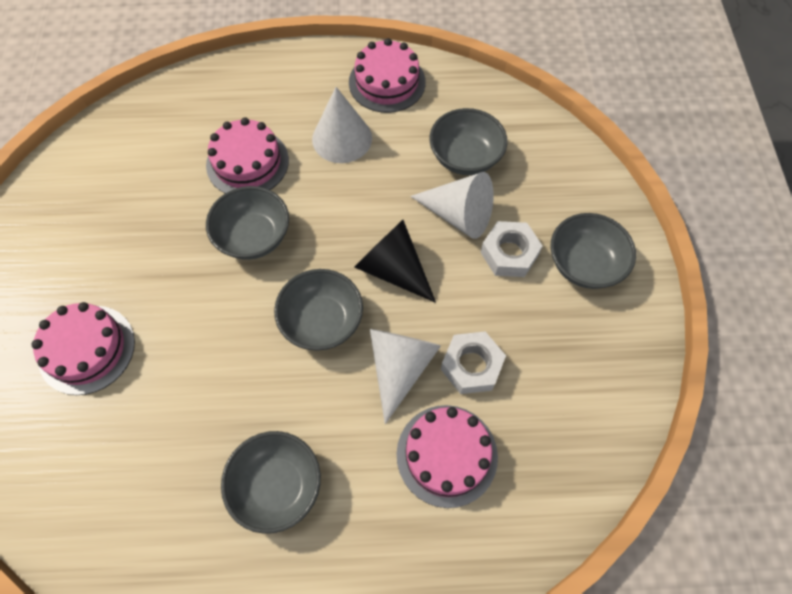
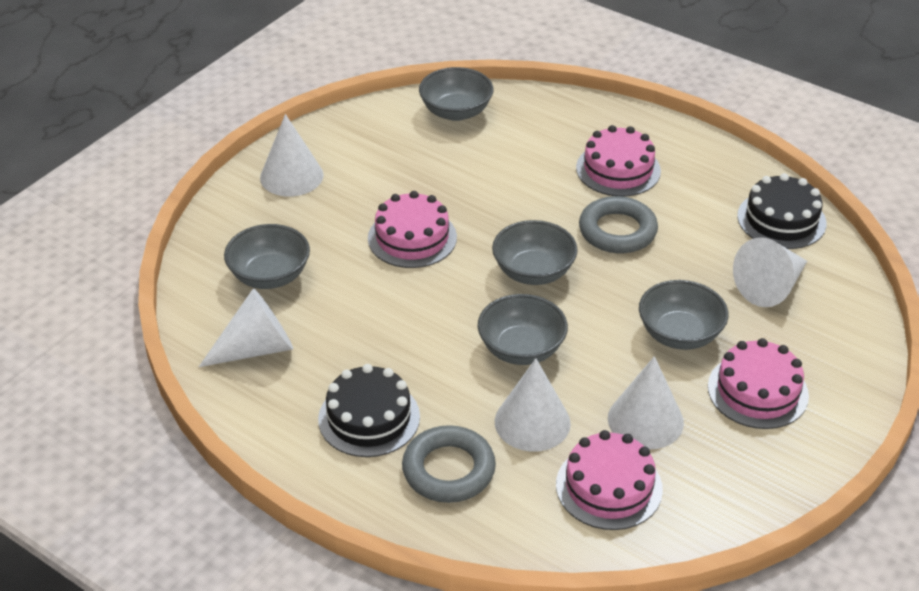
black cake: 0 -> 2
black cone: 1 -> 0
grey ring: 0 -> 2
white cone: 3 -> 5
white nut: 2 -> 0

